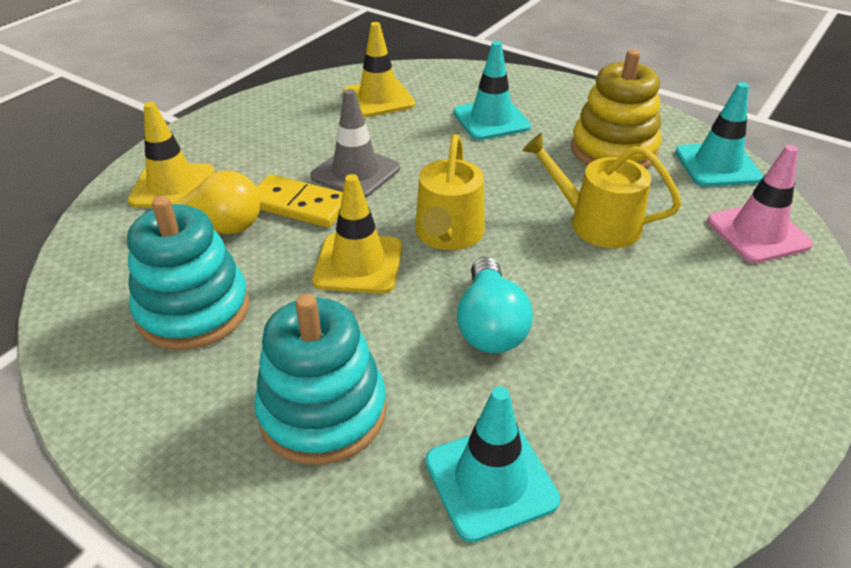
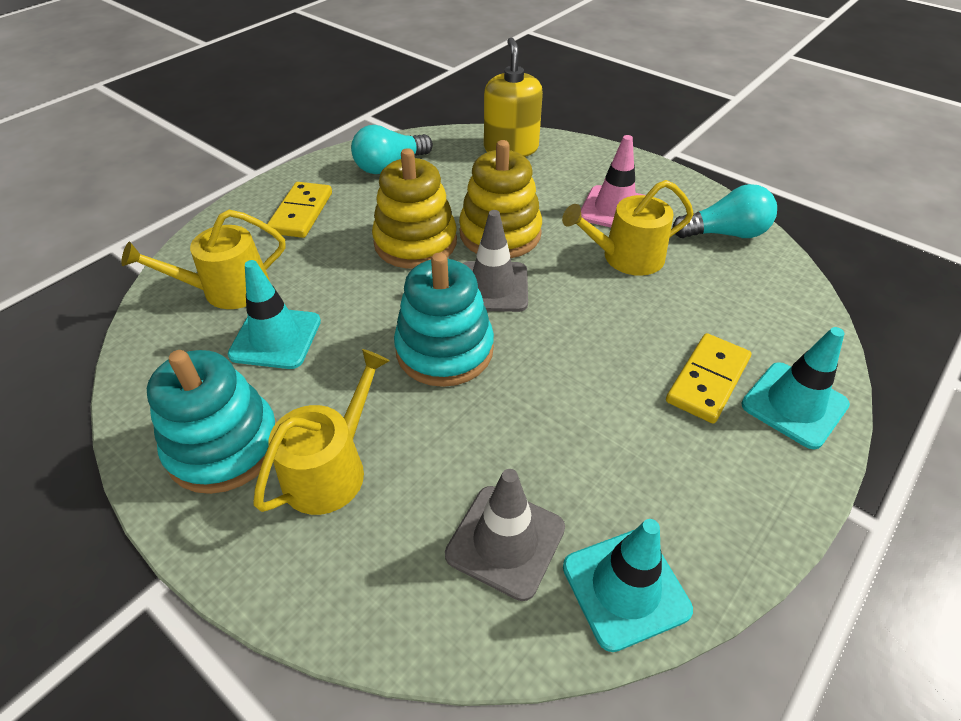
grey traffic cone: 1 -> 2
turquoise light bulb: 1 -> 2
yellow domino: 1 -> 2
yellow light bulb: 1 -> 0
yellow soap dispenser: 0 -> 1
yellow stacking toy: 1 -> 2
yellow traffic cone: 3 -> 0
yellow watering can: 2 -> 3

